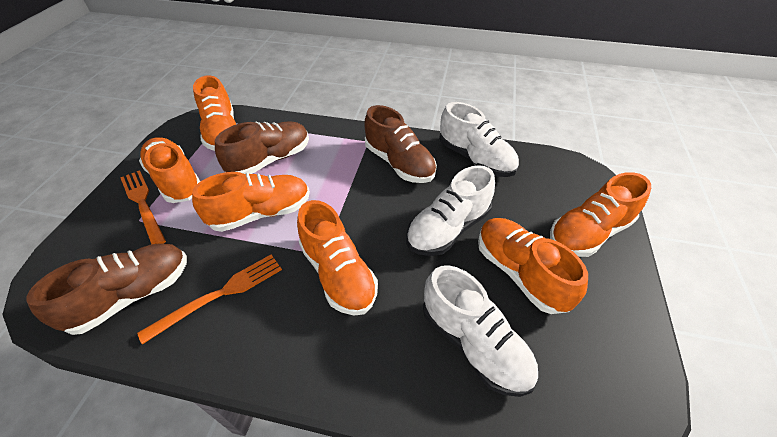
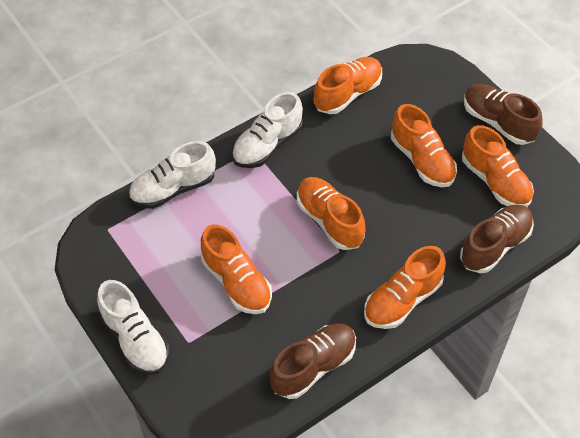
orange fork: 2 -> 0

